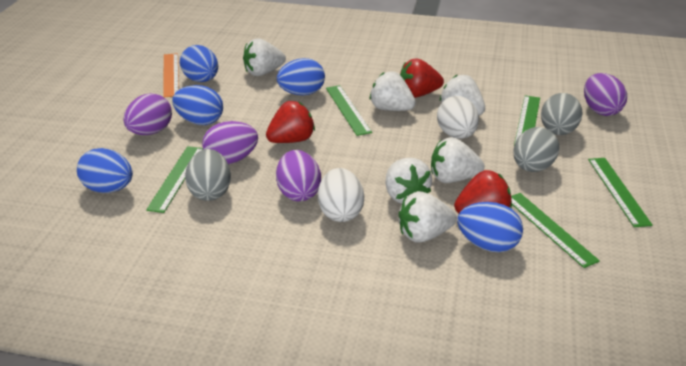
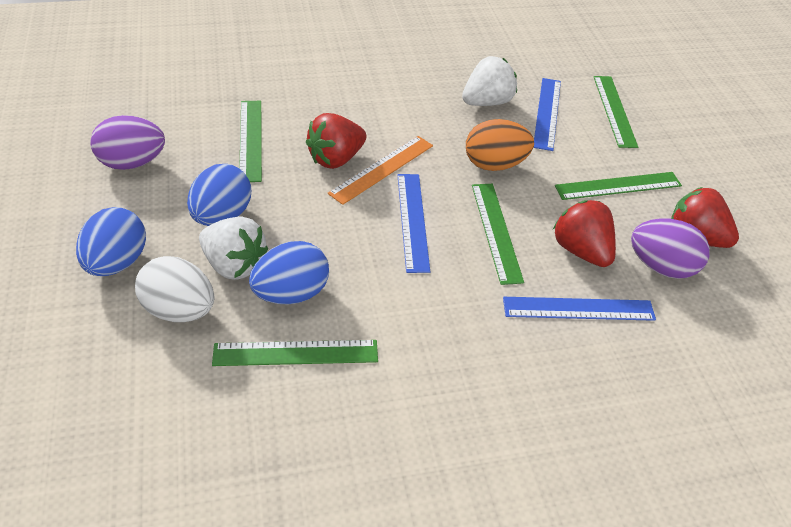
blue egg: 5 -> 3
blue ruler: 0 -> 3
grey egg: 3 -> 0
orange egg: 0 -> 1
purple egg: 4 -> 2
white egg: 2 -> 1
white strawberry: 6 -> 2

